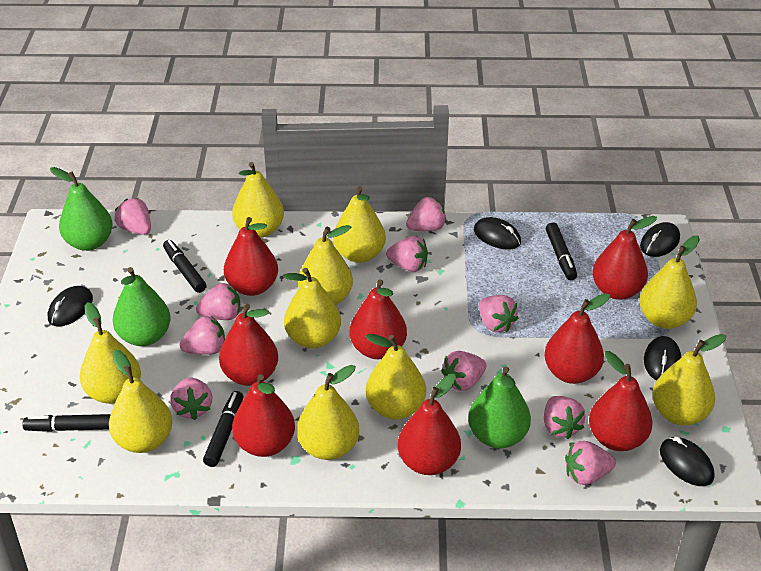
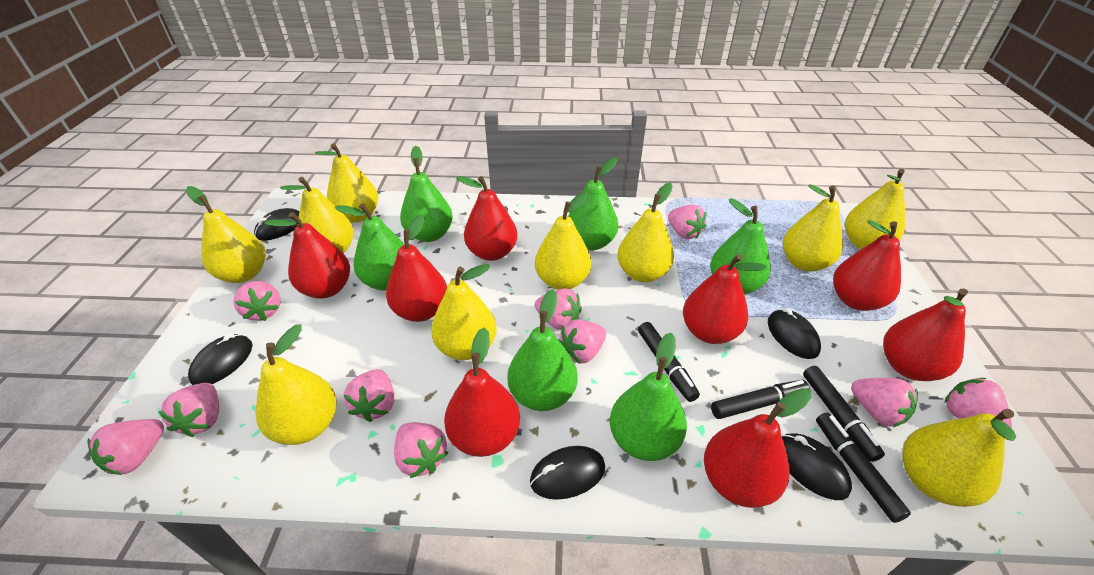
green pear: 3 -> 6

